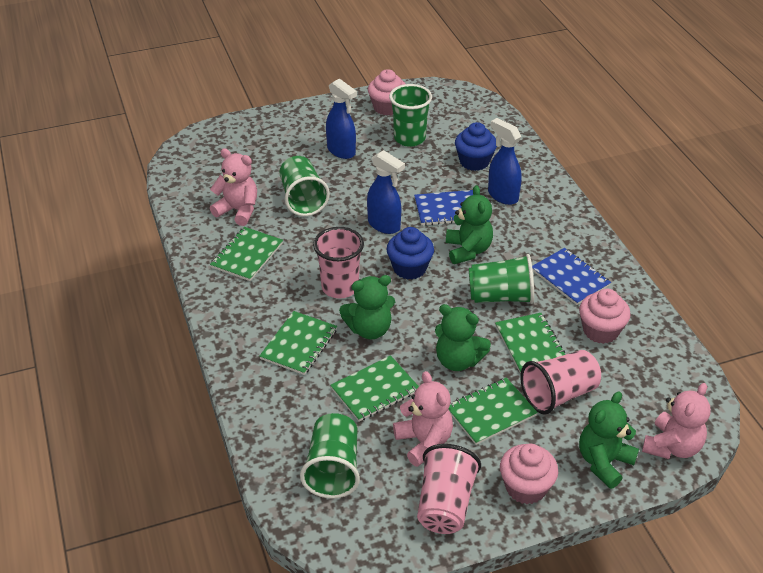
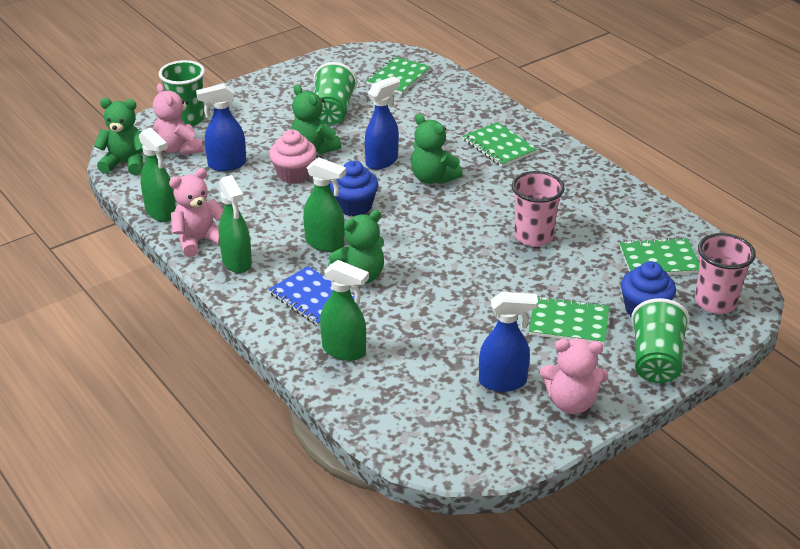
blue notebook: 2 -> 1
green cup: 4 -> 3
green notebook: 5 -> 4
green spray bottle: 0 -> 4
pink cup: 3 -> 2
pink cupcake: 3 -> 1

